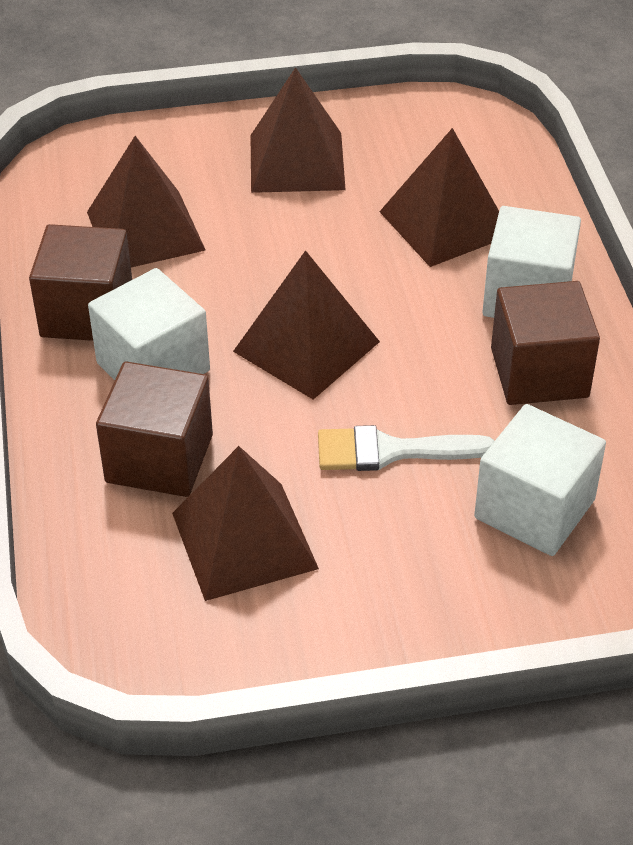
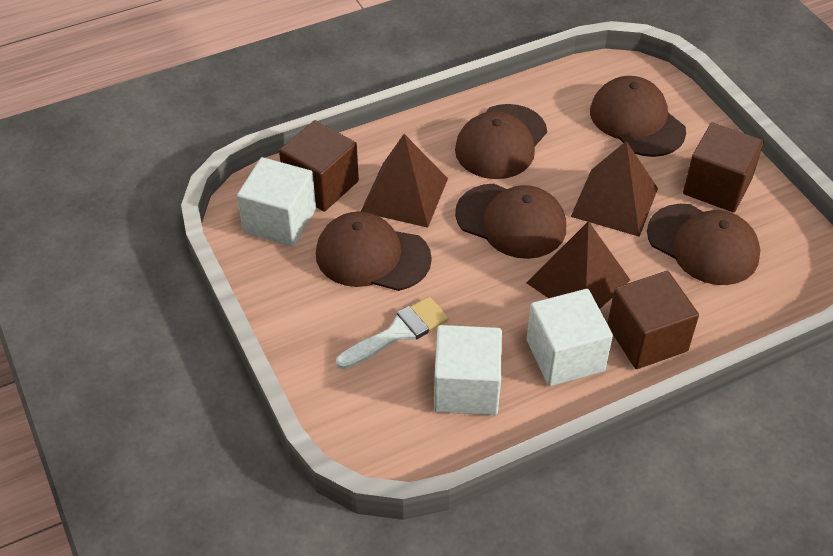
brown cap: 0 -> 5
brown pyramid: 5 -> 3

